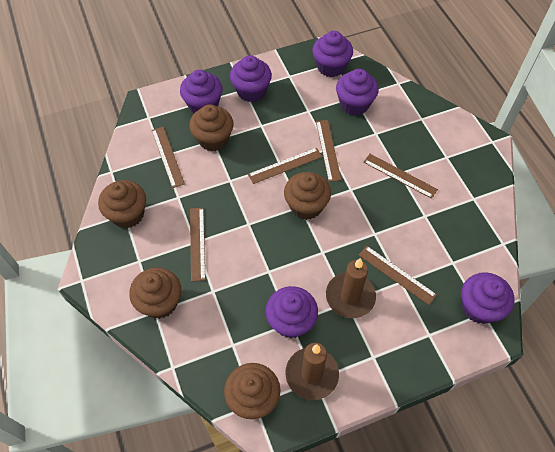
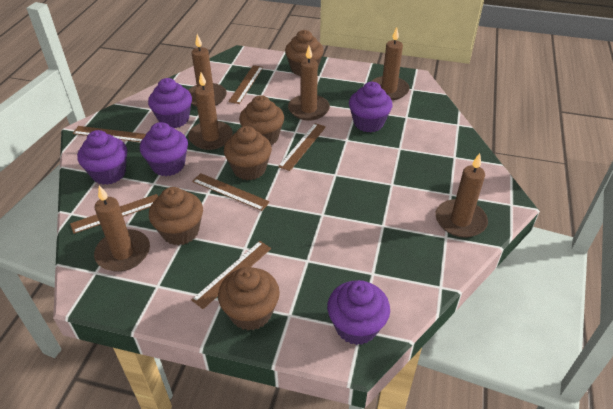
brown candle: 2 -> 6
purple cupcake: 6 -> 5

